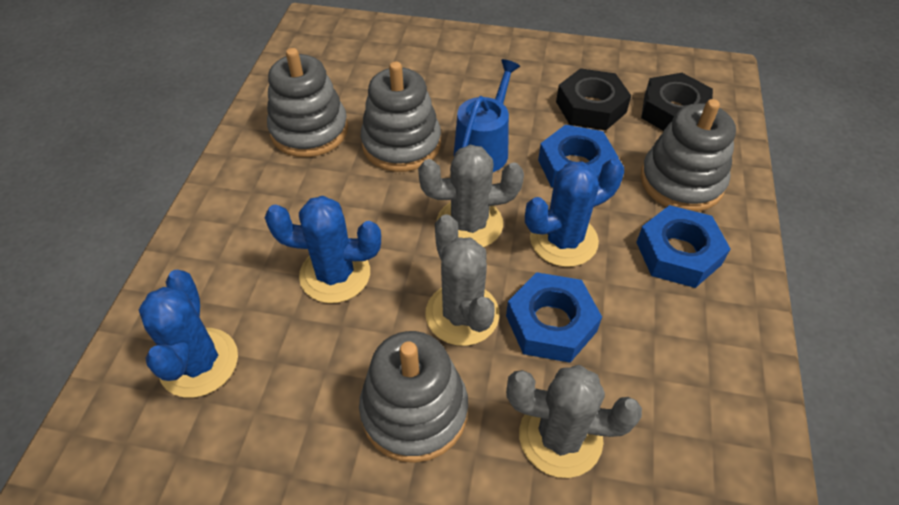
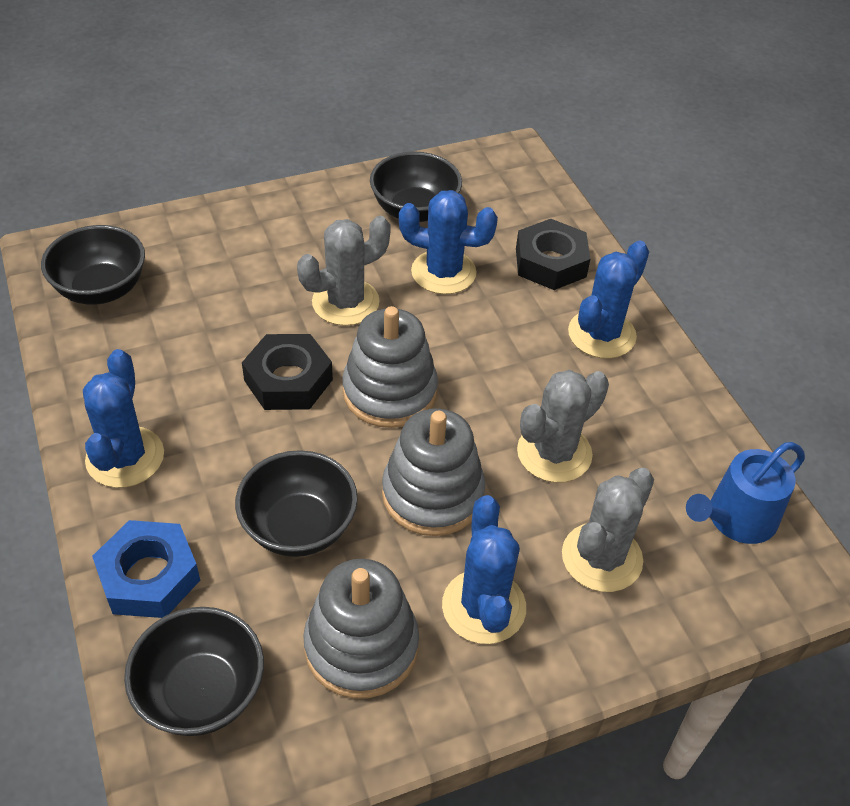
black bowl: 0 -> 4
blue cactus: 3 -> 4
blue nut: 3 -> 1
grey stacking toy: 4 -> 3

